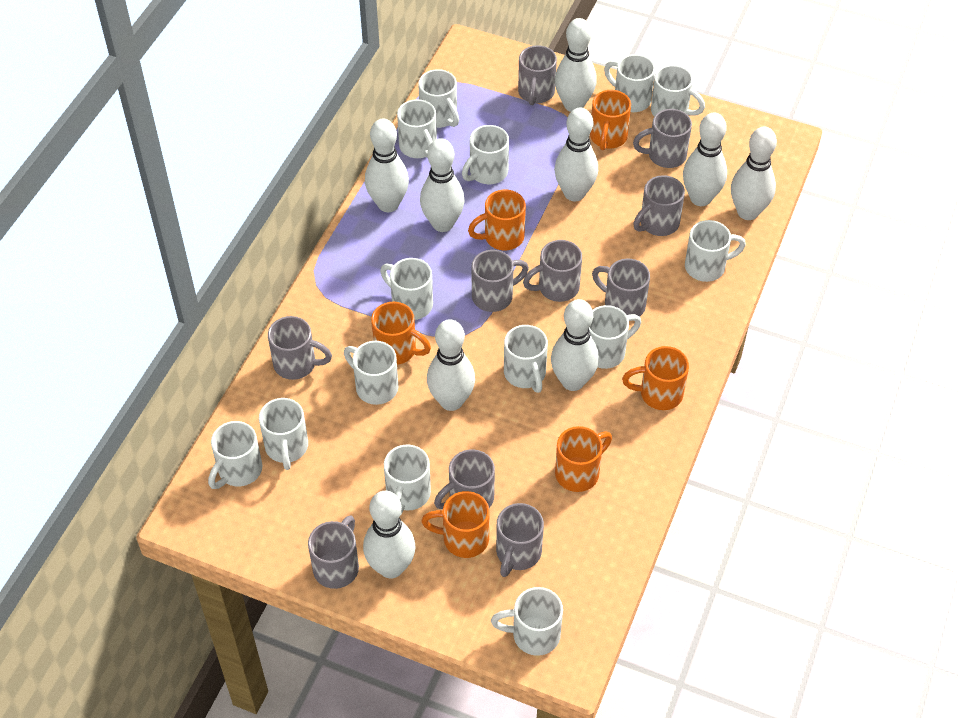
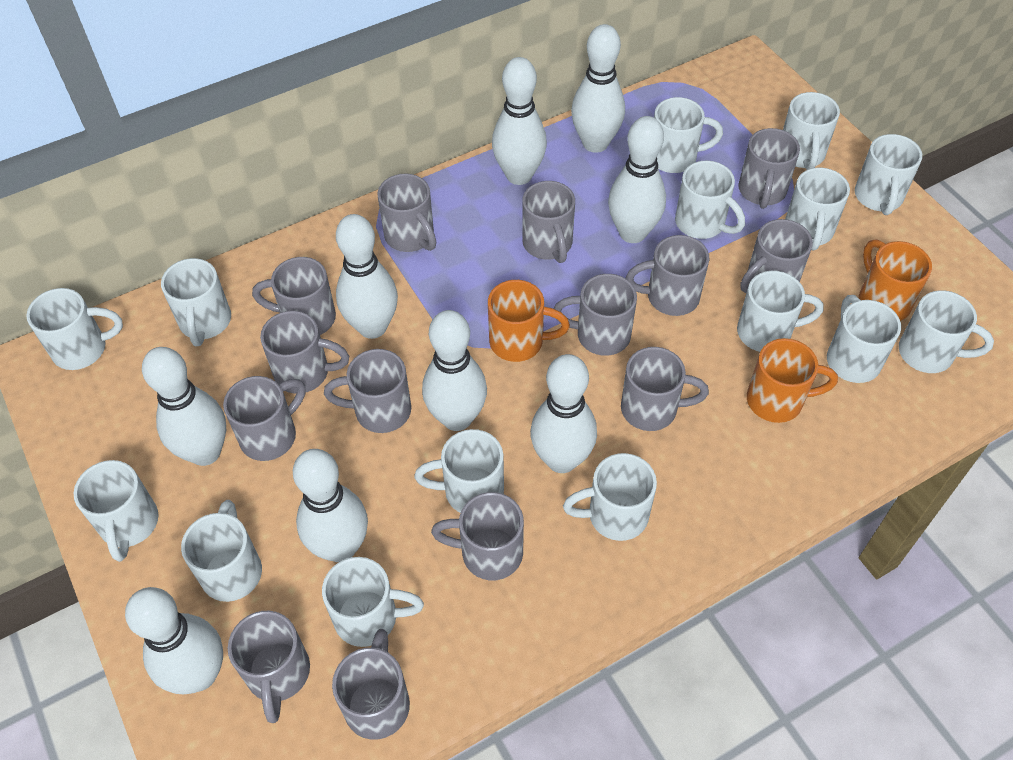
grey mug: 10 -> 14
orange mug: 6 -> 3
white mug: 14 -> 15

